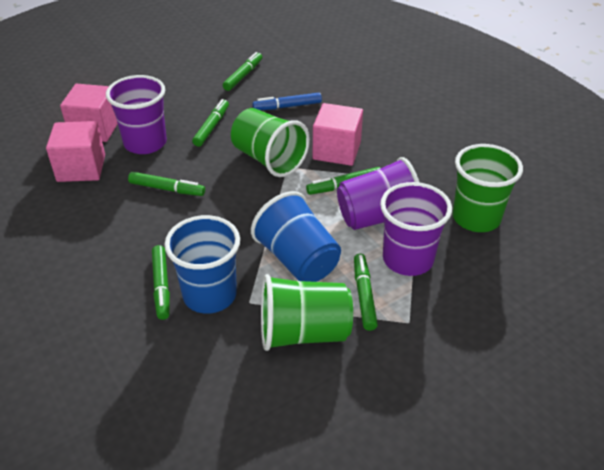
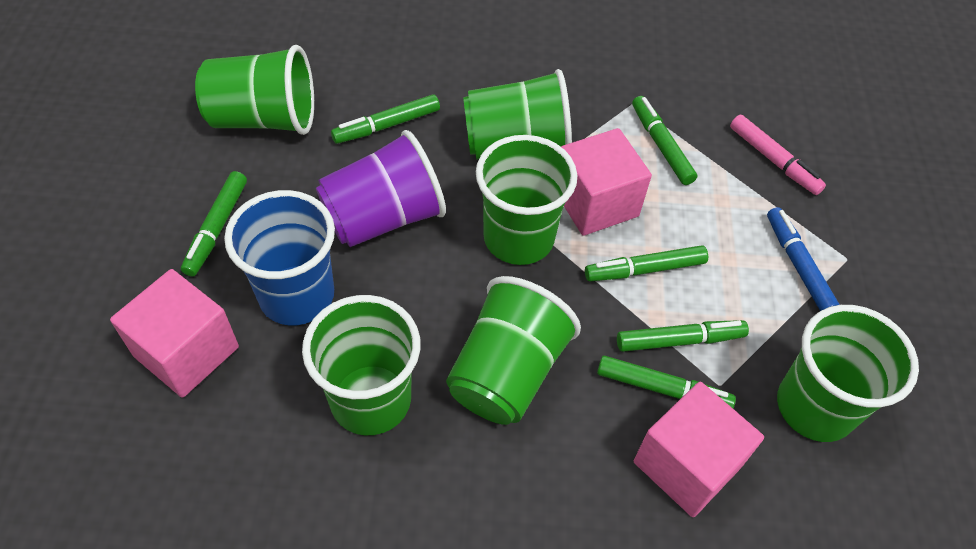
blue cup: 2 -> 1
green cup: 3 -> 6
pink marker: 0 -> 1
purple cup: 3 -> 1

